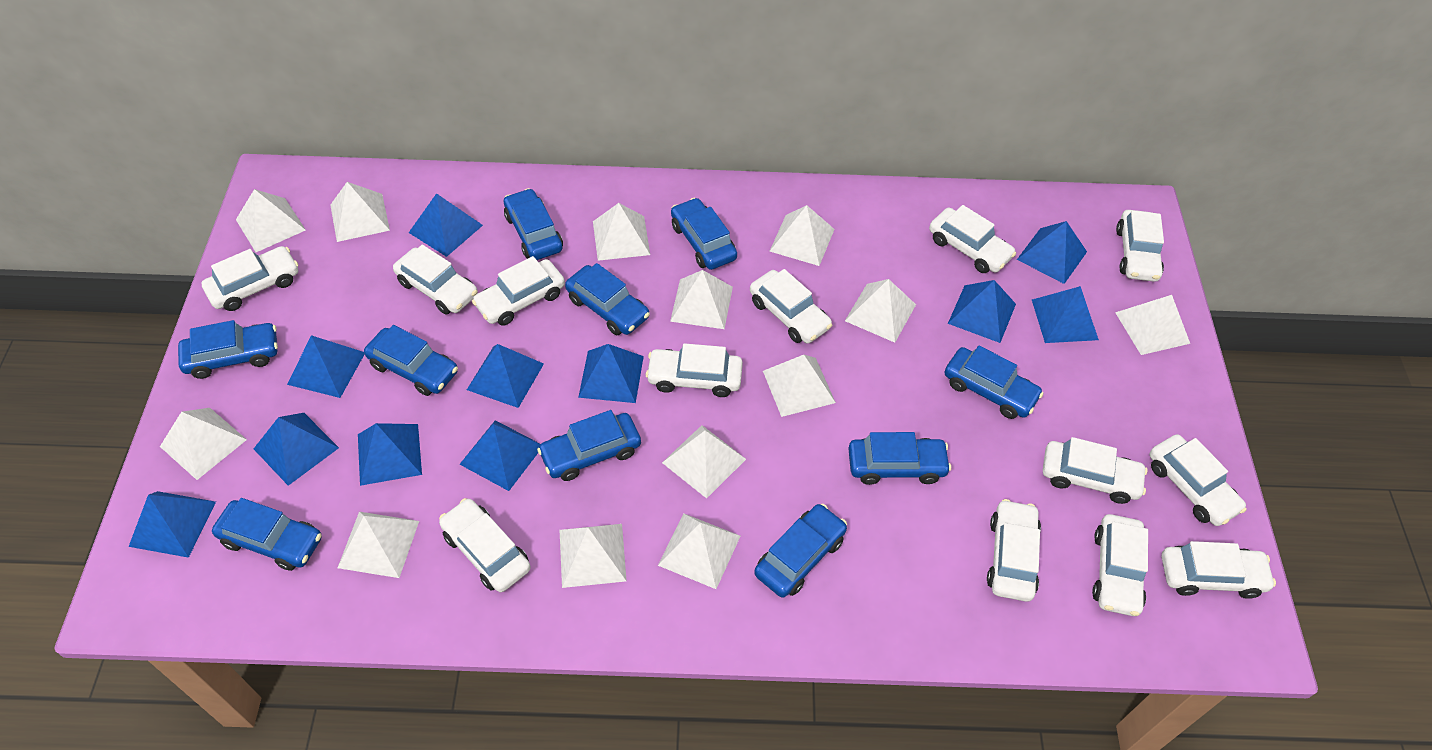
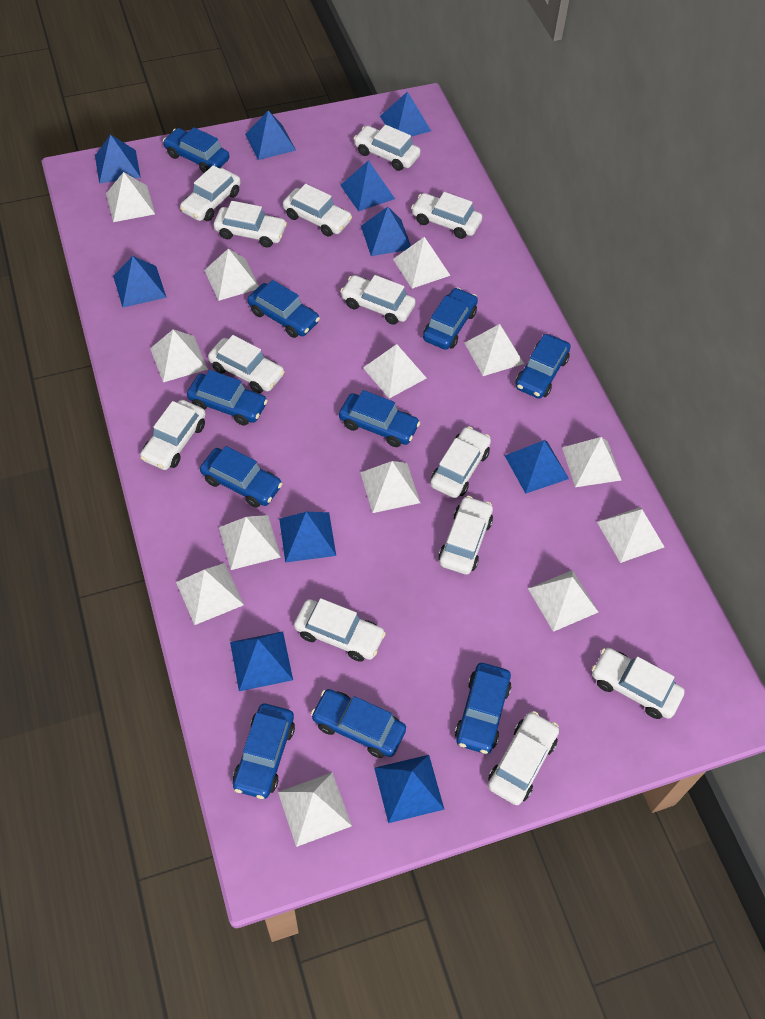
blue pyramid: 11 -> 10

